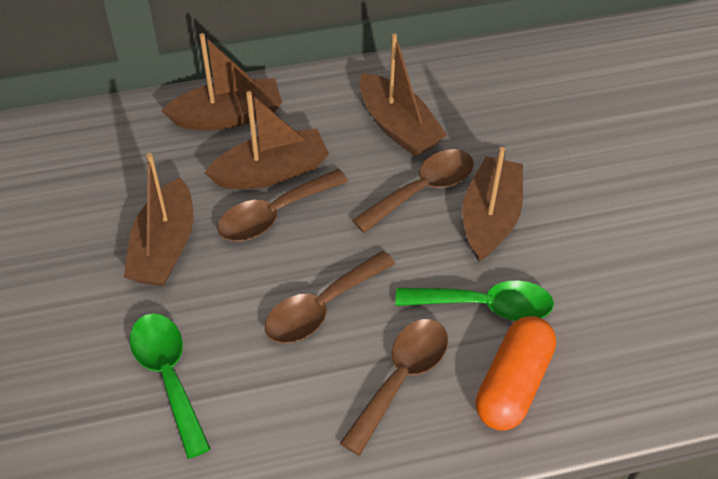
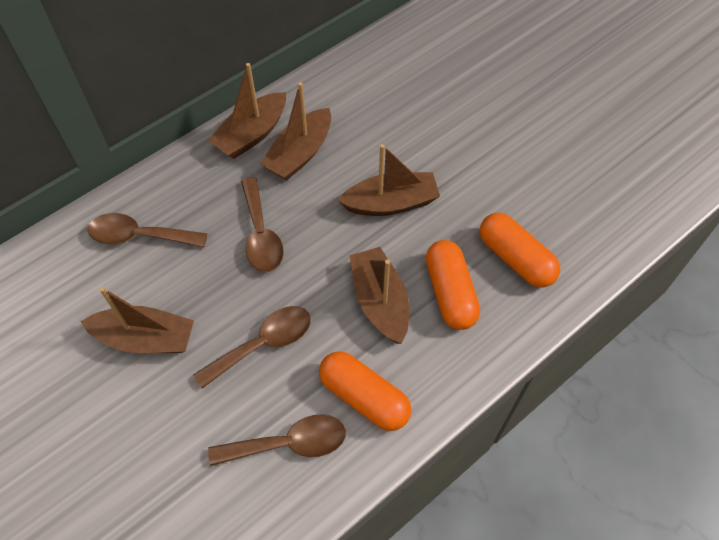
green spoon: 2 -> 0
orange capsule: 1 -> 3

